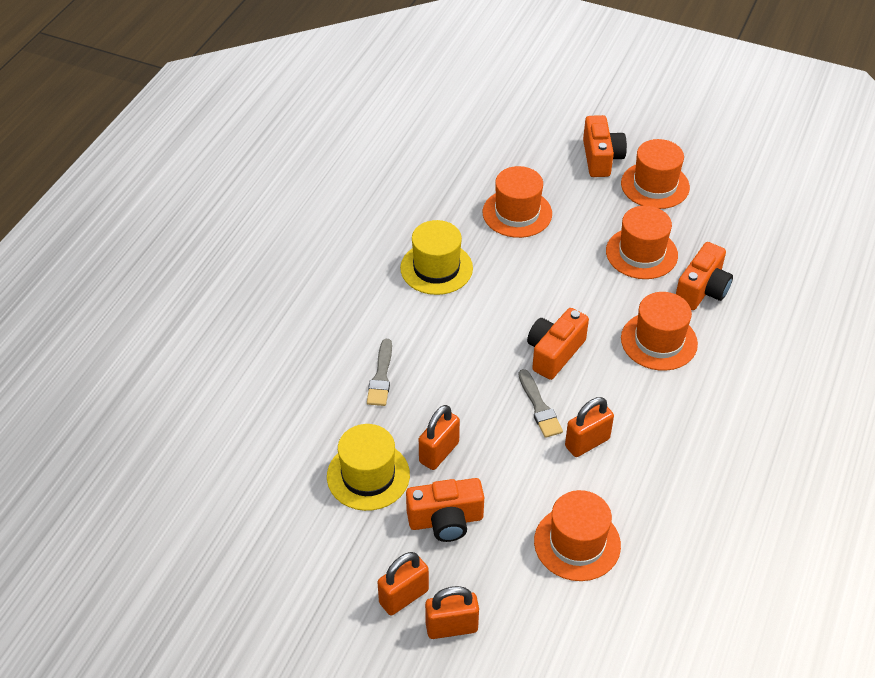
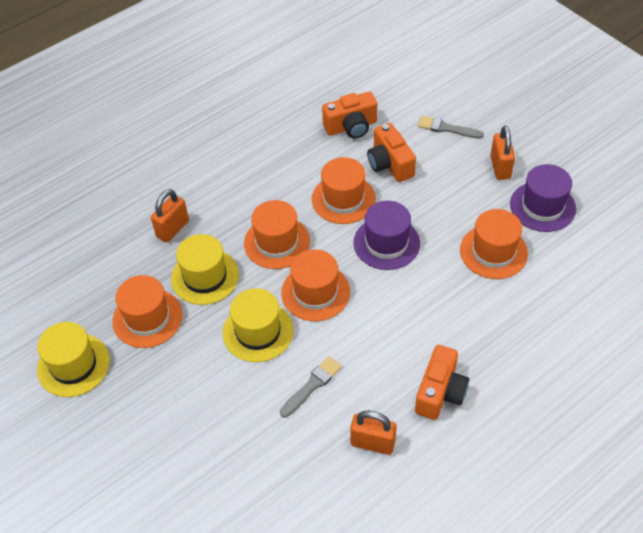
orange camera: 4 -> 3
orange padlock: 4 -> 3
purple hat: 0 -> 2
yellow hat: 2 -> 3

